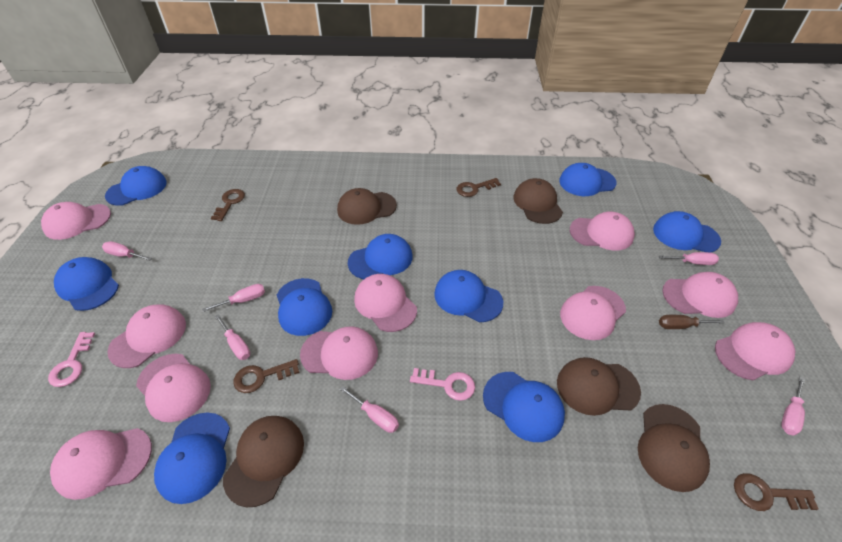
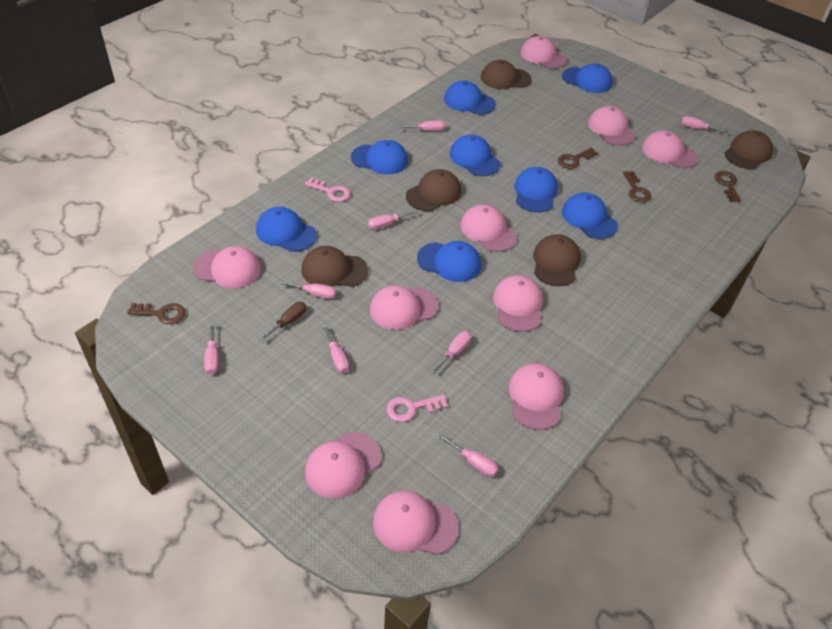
blue cap: 9 -> 8
pink screwdriver: 6 -> 8

